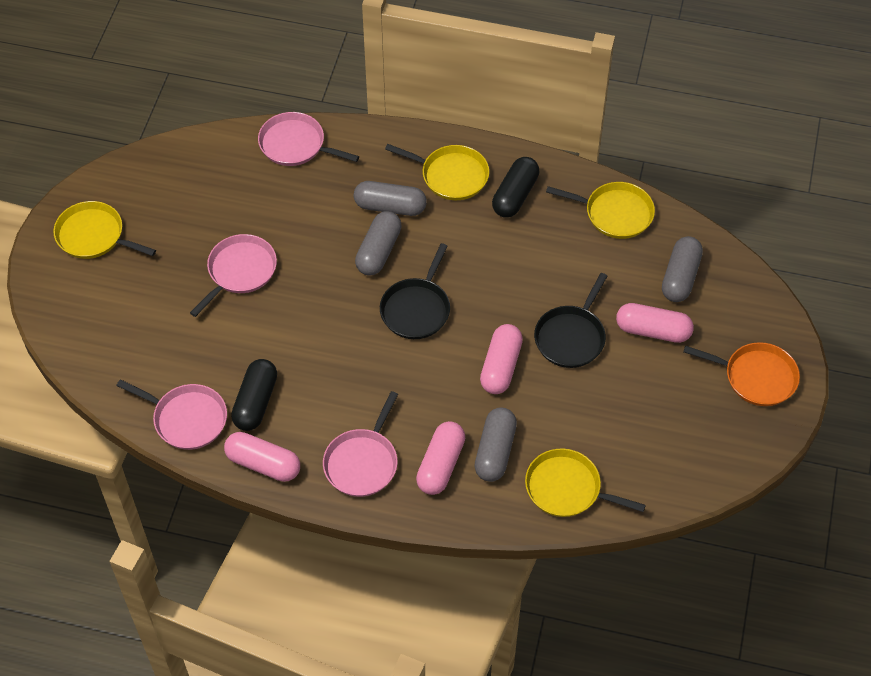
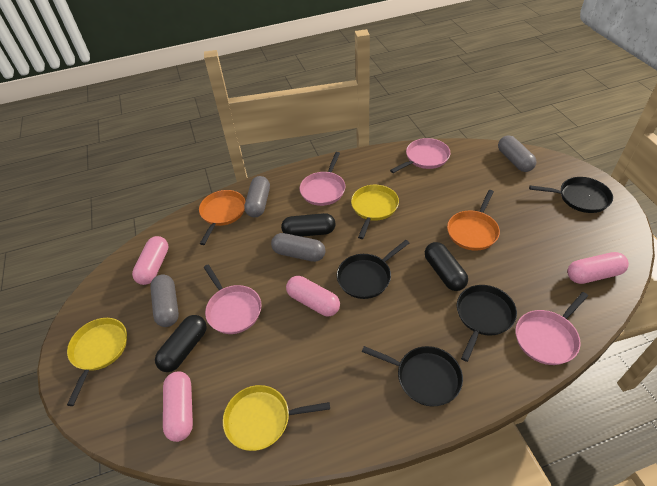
black capsule: 2 -> 3
black pan: 2 -> 4
orange pan: 1 -> 2
yellow pan: 4 -> 3

